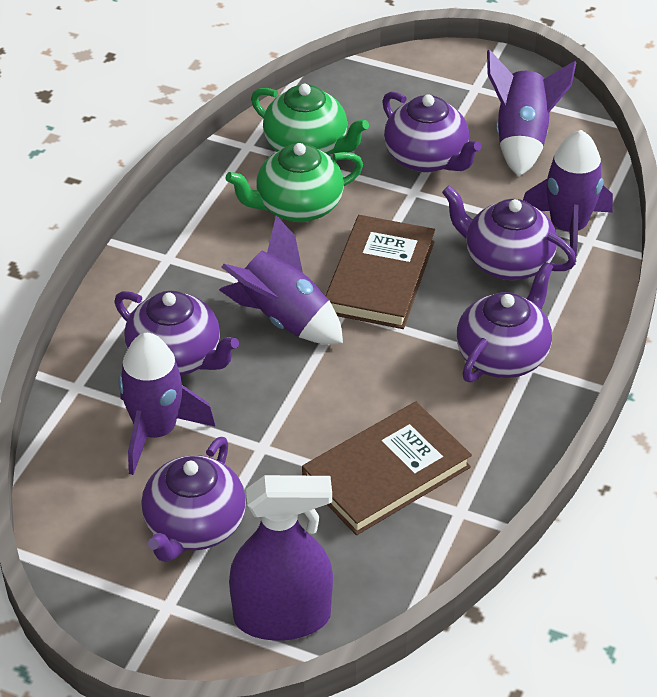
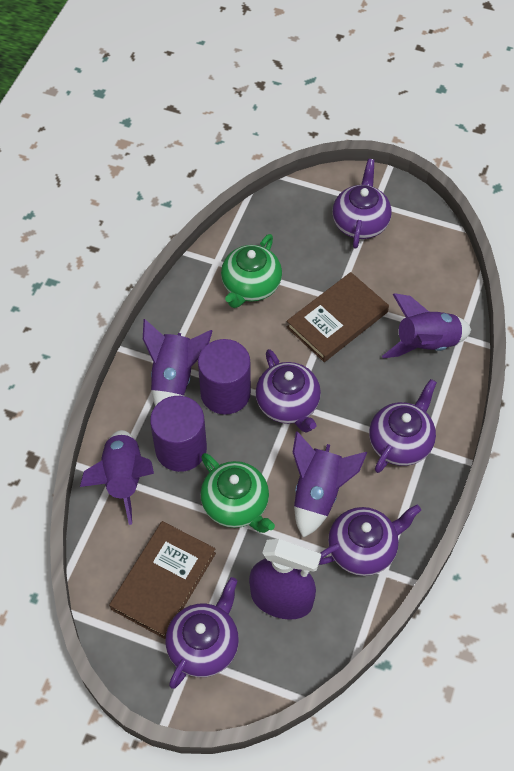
purple cylinder: 0 -> 2

